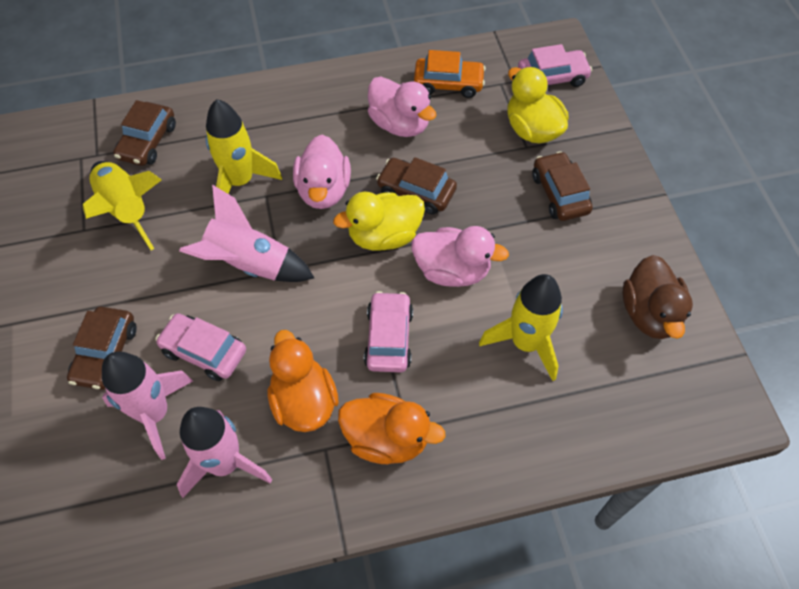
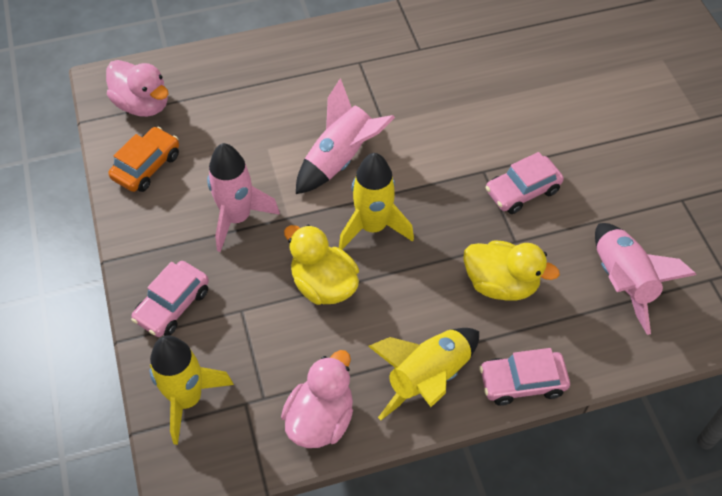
brown car: 4 -> 0
brown duck: 1 -> 0
orange duck: 2 -> 0
pink duck: 3 -> 2

